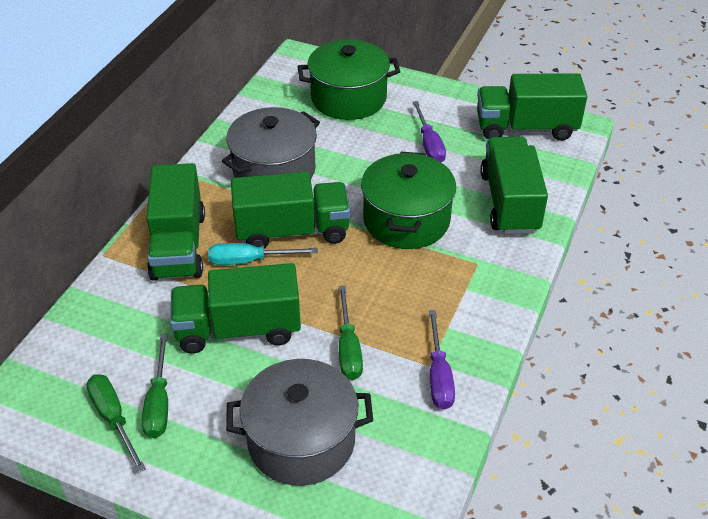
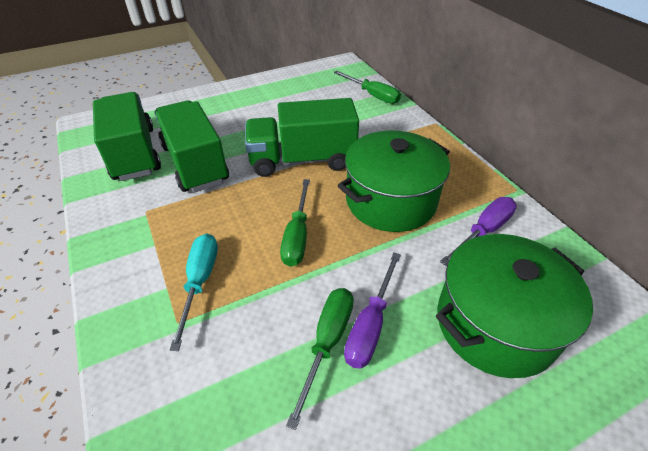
green truck: 5 -> 3
grey pot: 2 -> 0

